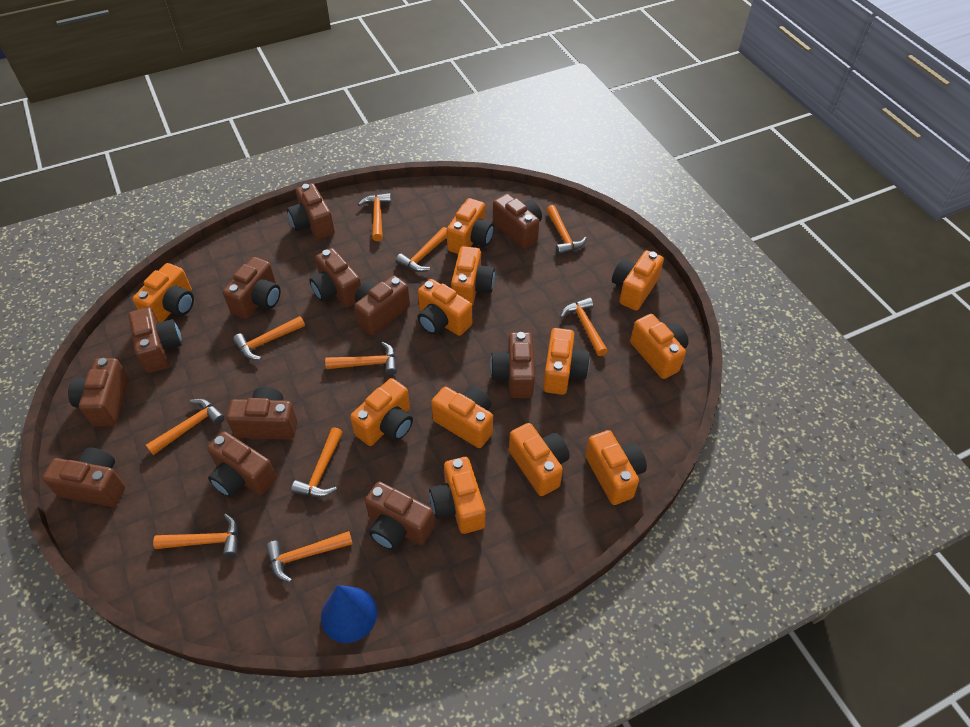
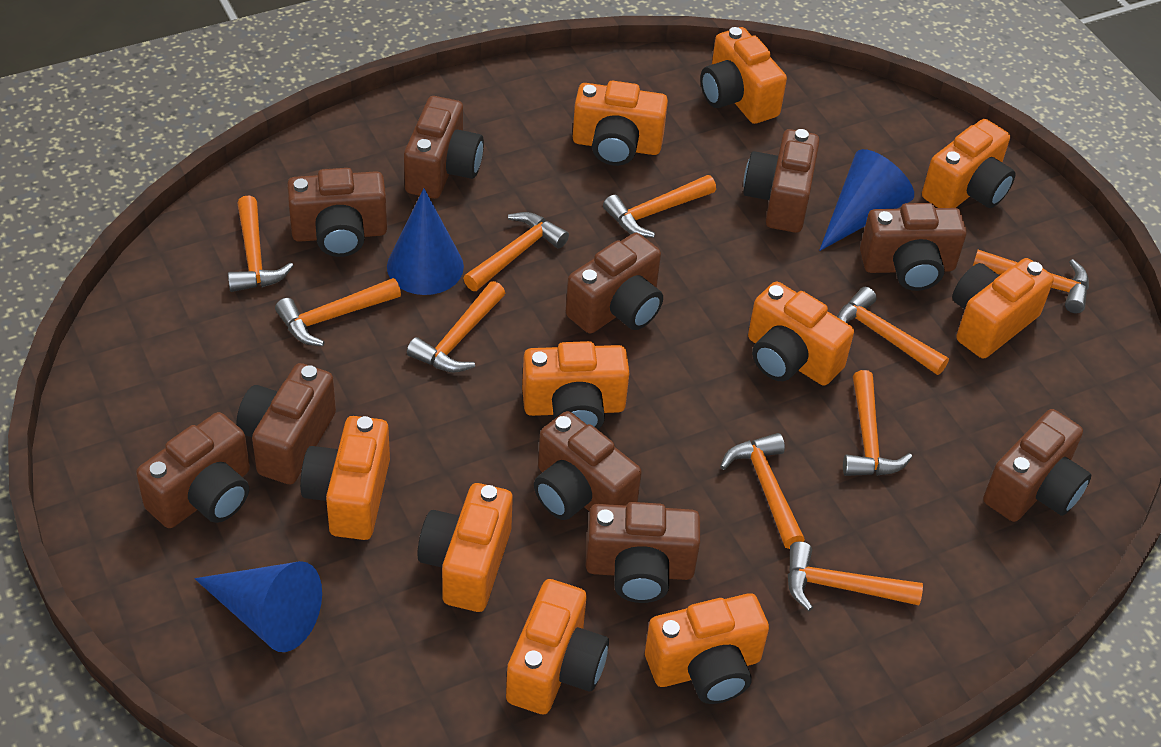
blue cone: 1 -> 3
brown camera: 12 -> 10
orange camera: 12 -> 10

